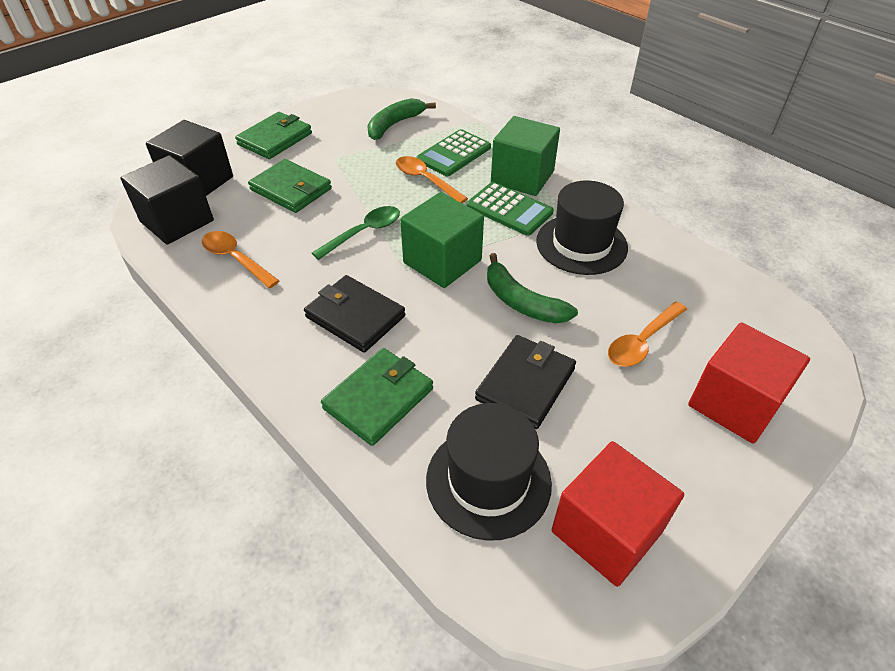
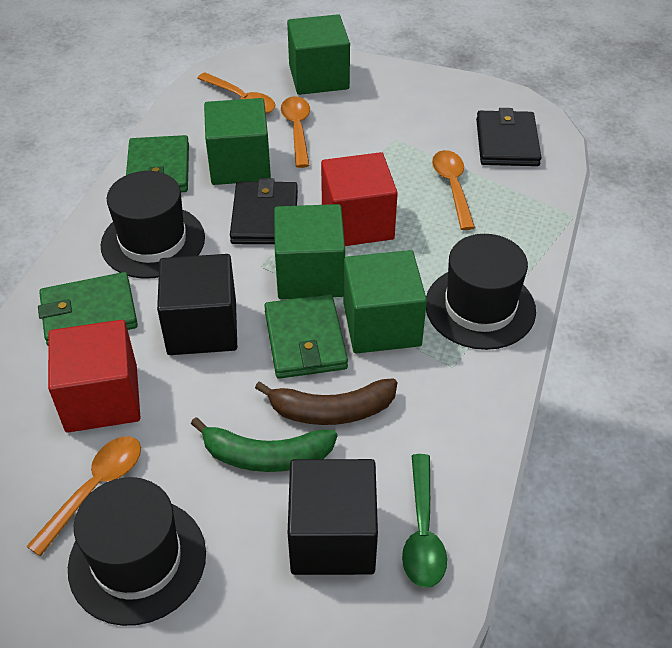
black hat: 2 -> 3
brown banana: 0 -> 1
green banana: 2 -> 1
green calculator: 2 -> 0
green cube: 2 -> 4
orange spoon: 3 -> 4

